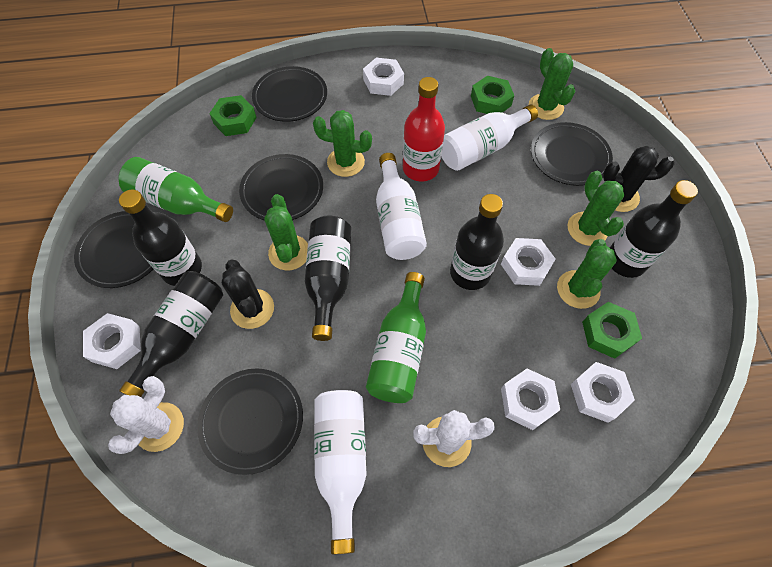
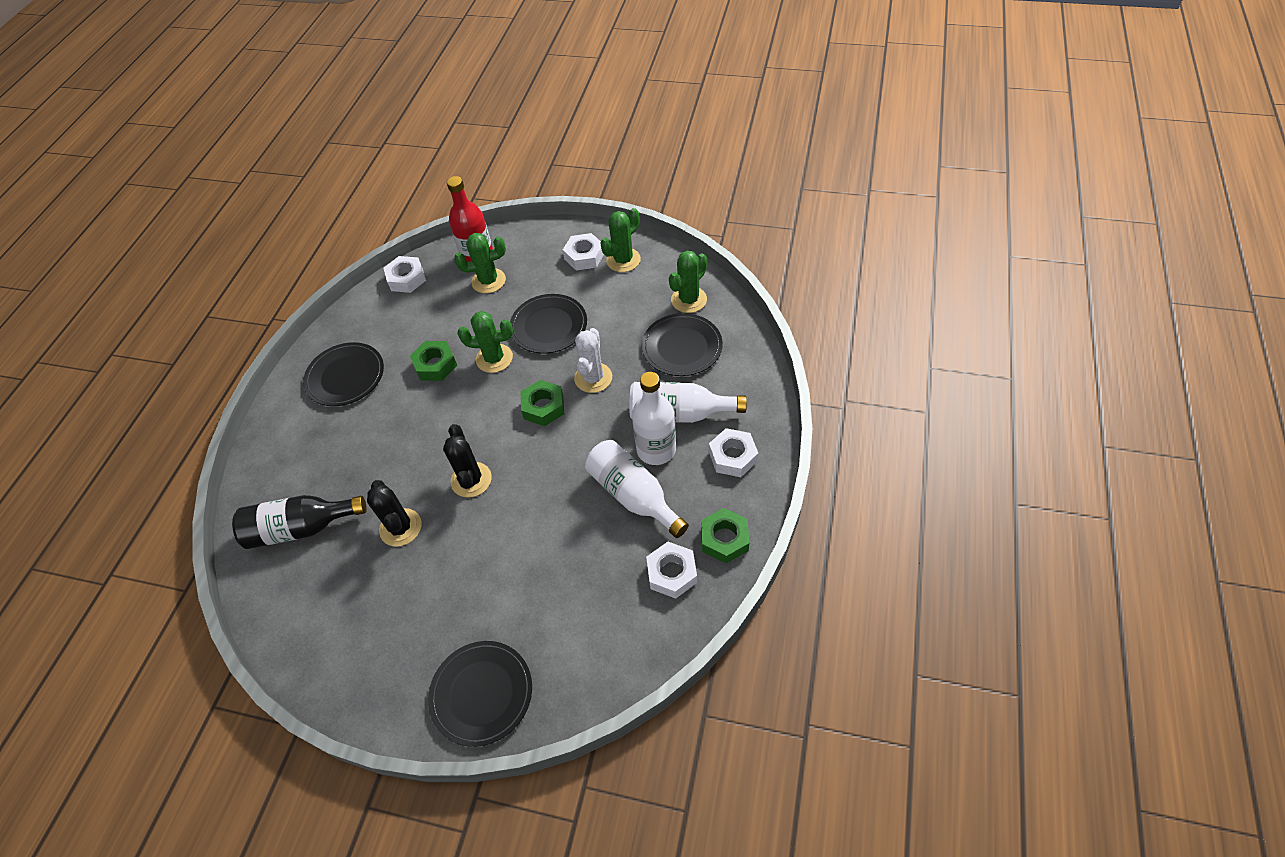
black bottle: 5 -> 1
black plate: 5 -> 4
green bottle: 2 -> 0
green cactus: 5 -> 4
white cactus: 2 -> 1
white nut: 5 -> 4

